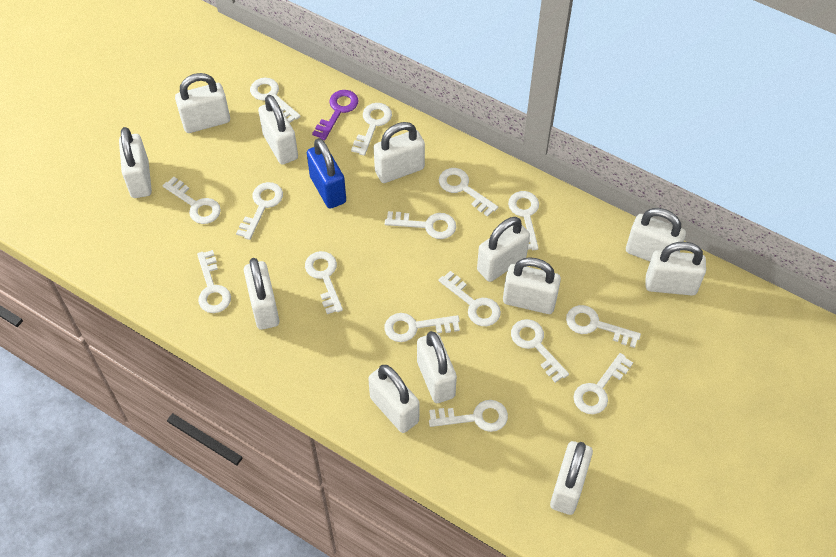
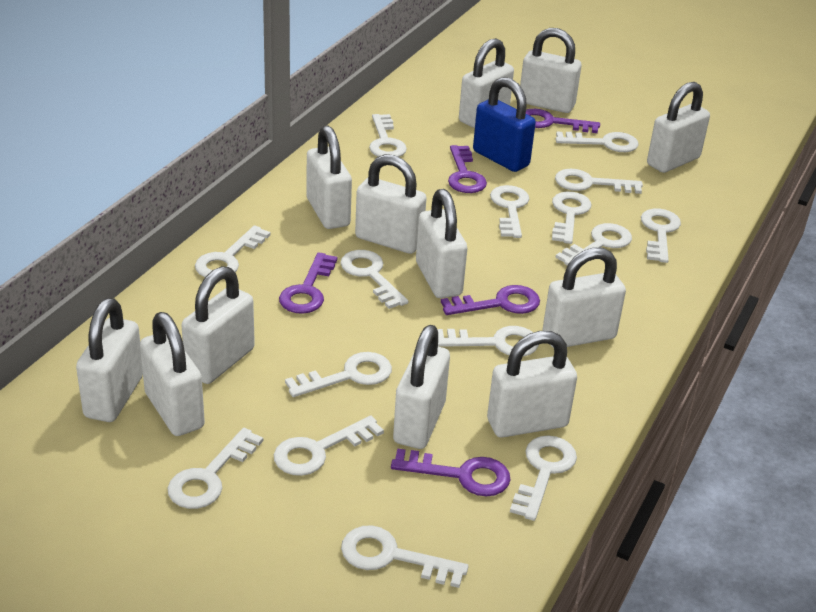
purple key: 1 -> 5

